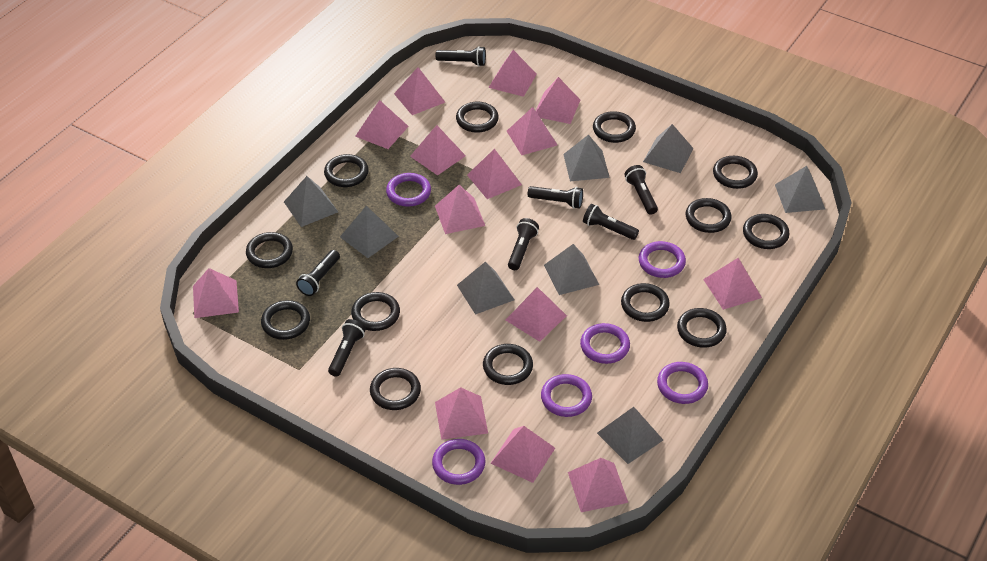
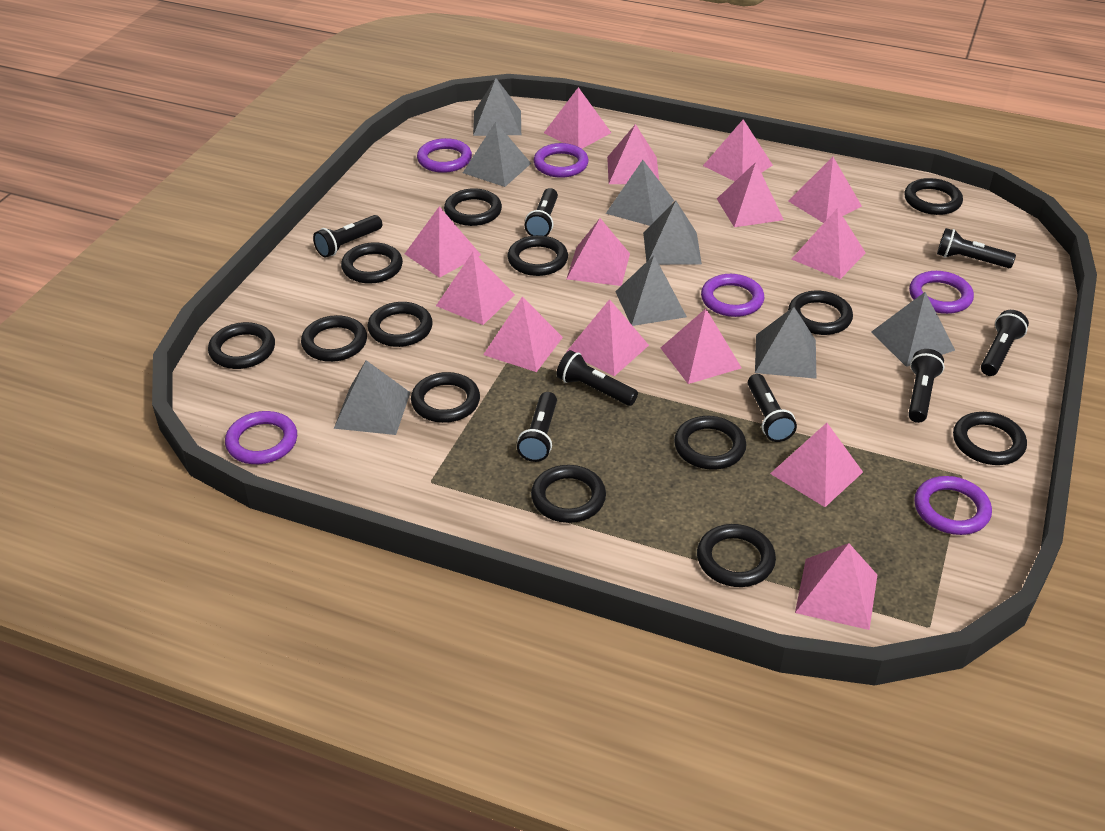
black flashlight: 7 -> 8

